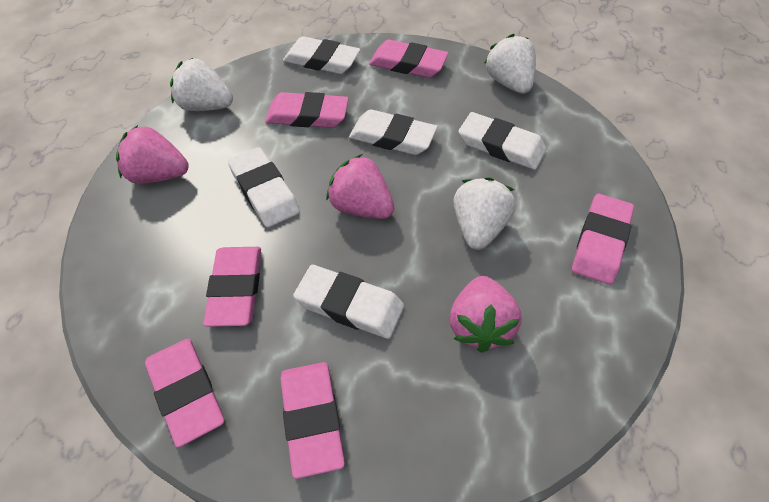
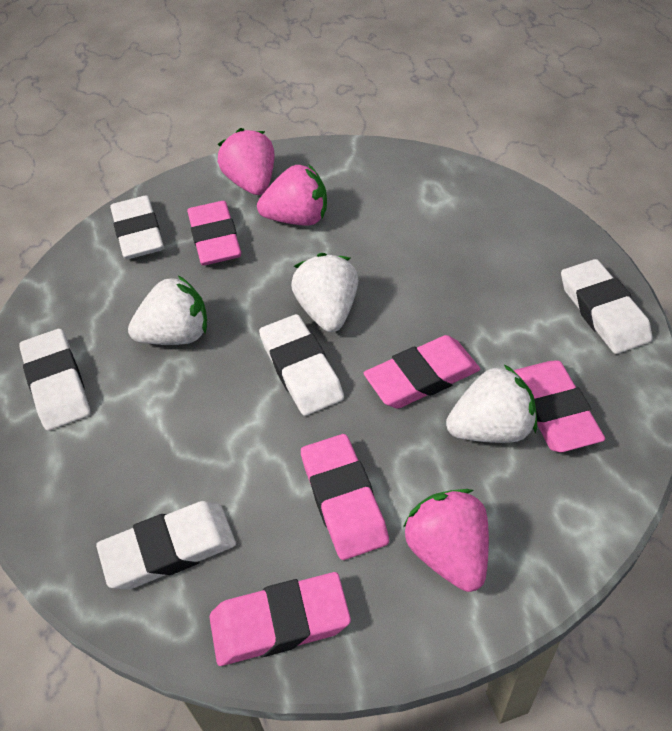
pink eraser: 6 -> 5

